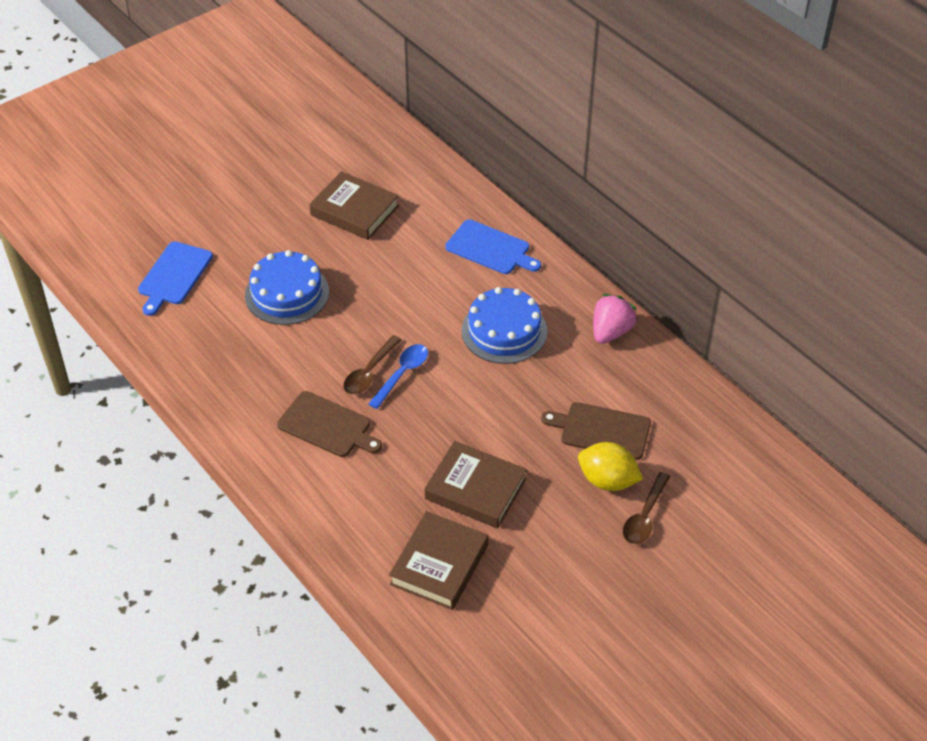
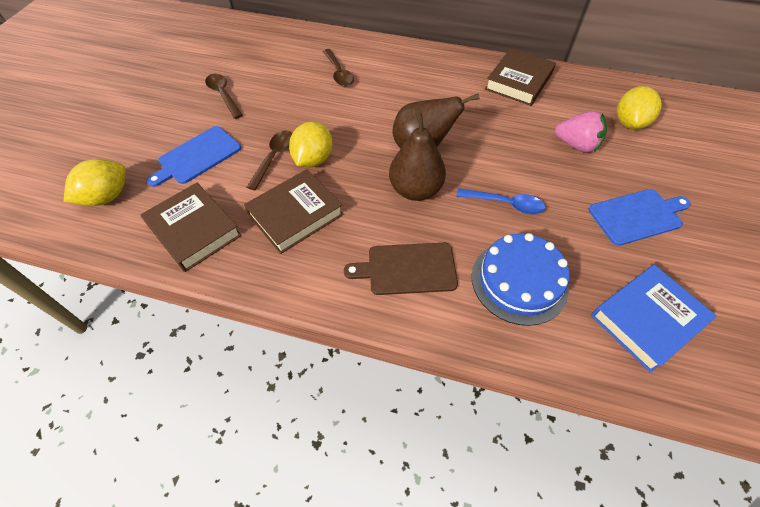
blue book: 0 -> 1
blue cake: 2 -> 1
brown cutting board: 2 -> 1
brown pear: 0 -> 2
brown spoon: 2 -> 3
yellow lemon: 1 -> 3

